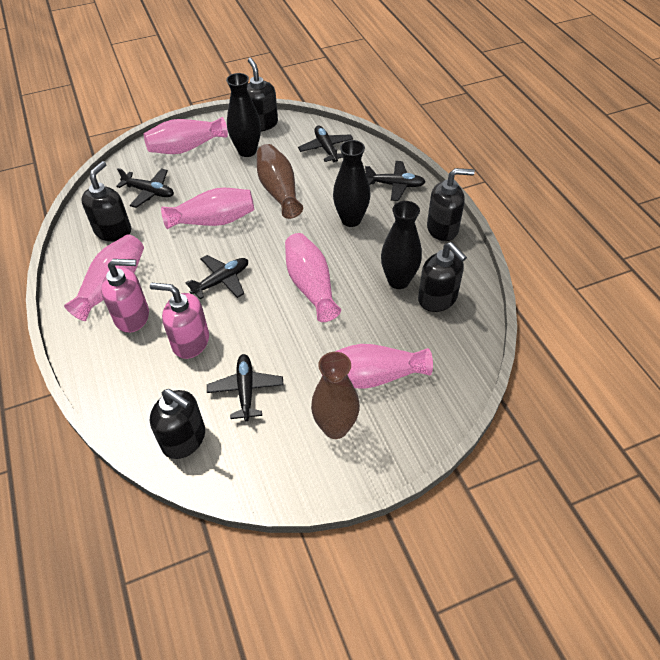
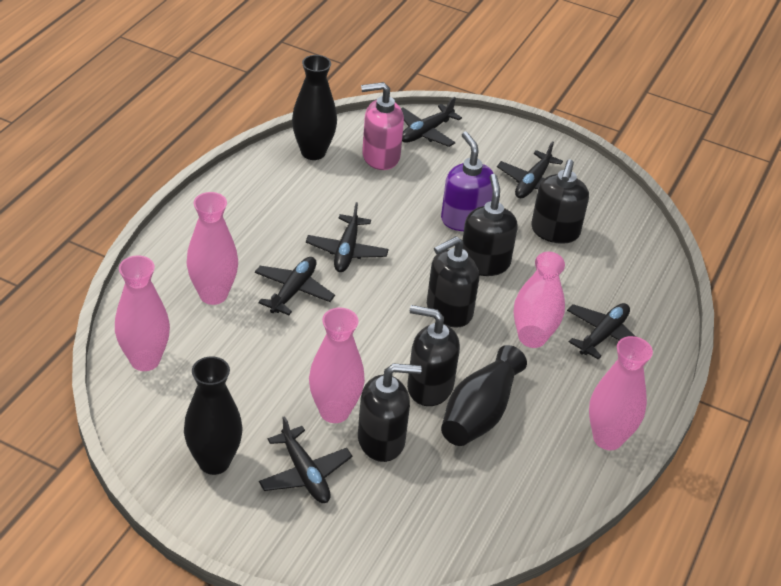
black plane: 5 -> 6
brown vase: 2 -> 0
pink soap dispenser: 2 -> 1
purple soap dispenser: 0 -> 1

